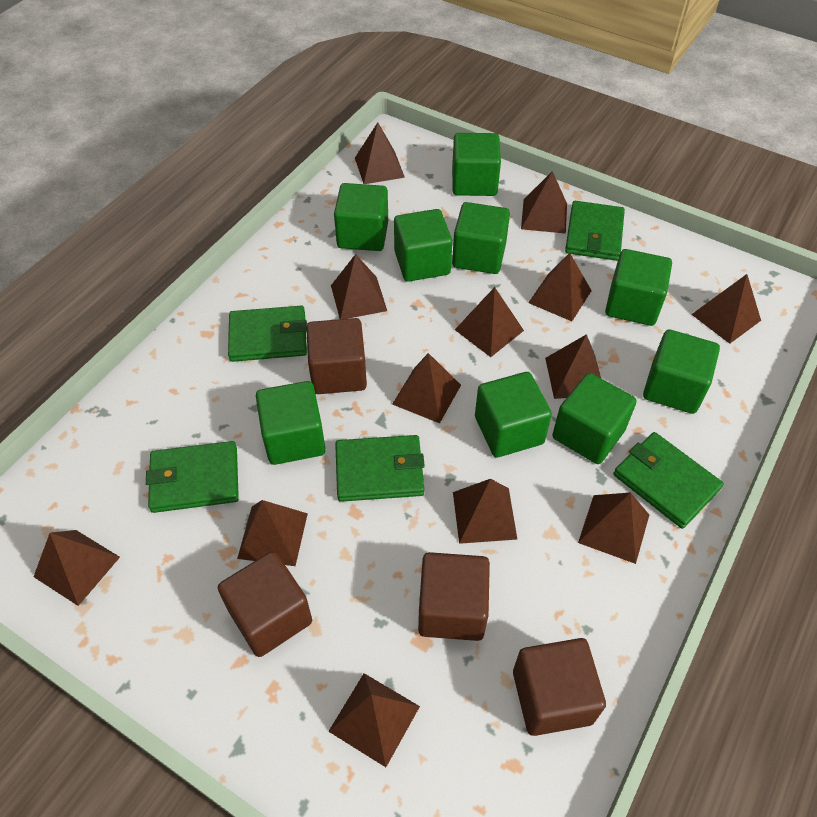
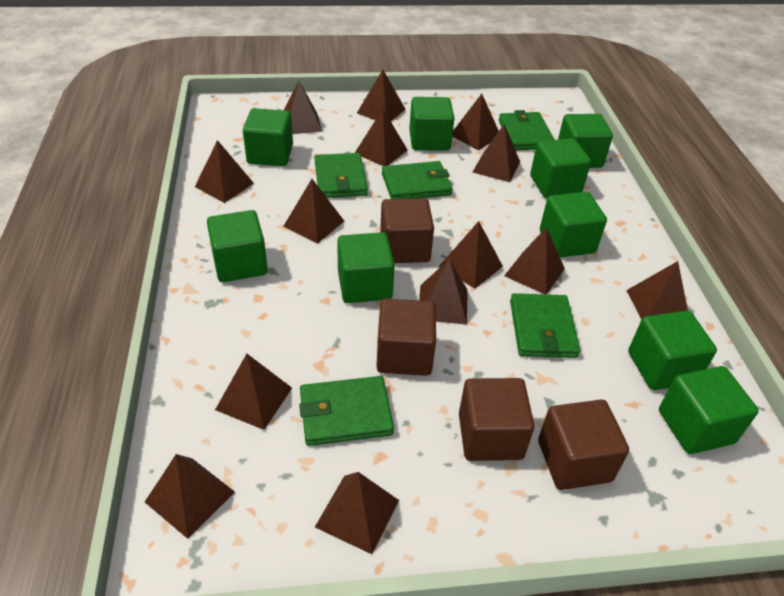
brown pyramid: 13 -> 14

